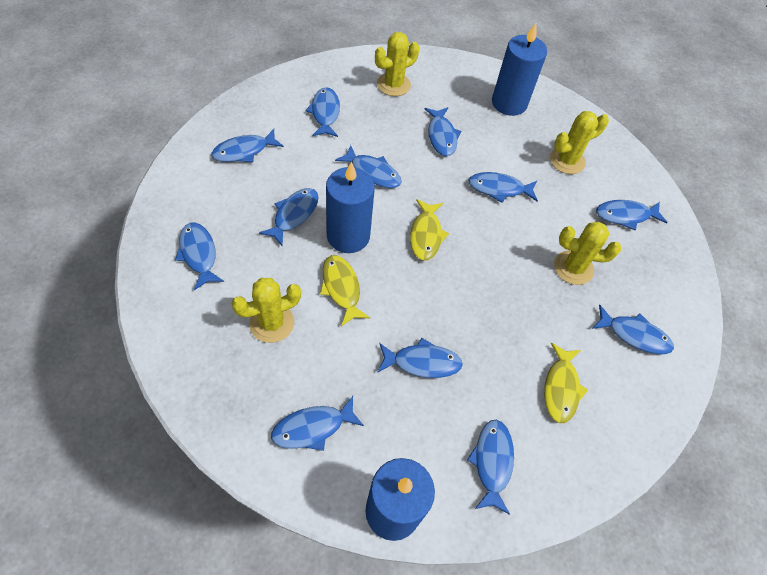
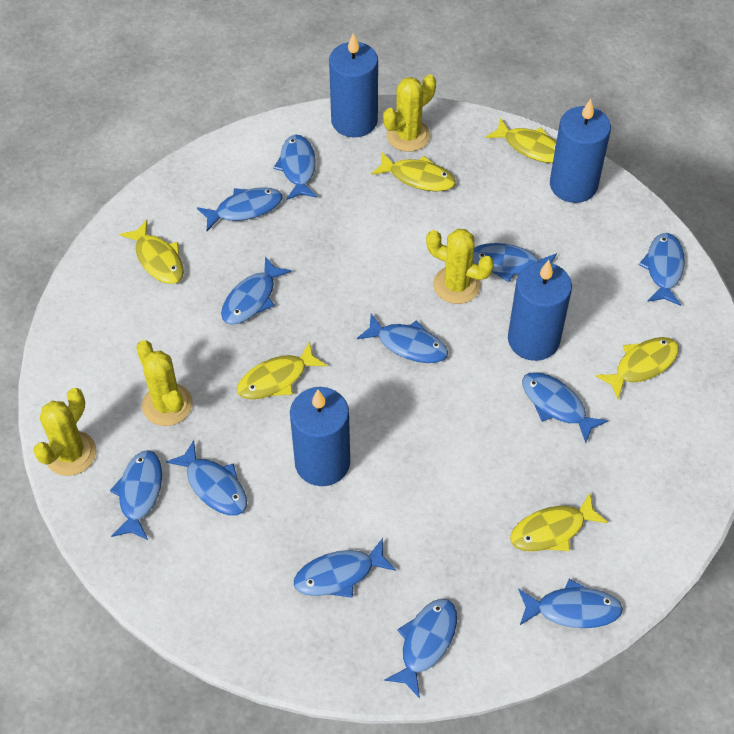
blue candle: 3 -> 4
yellow fish: 3 -> 6

